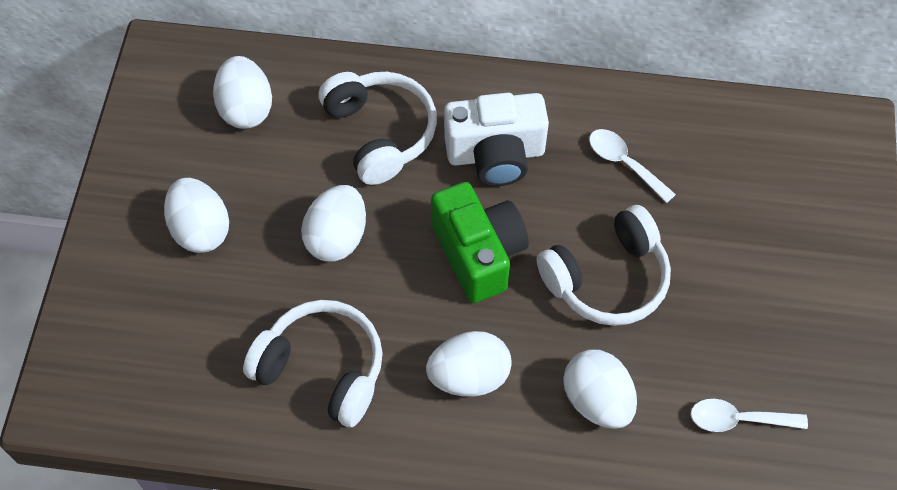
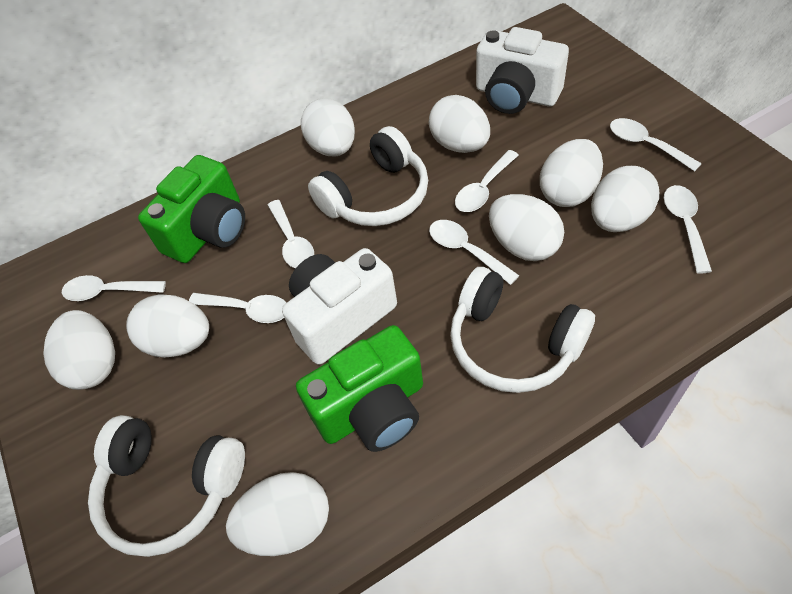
green camera: 1 -> 2
white camera: 1 -> 2
white egg: 5 -> 8
white spoon: 2 -> 7

